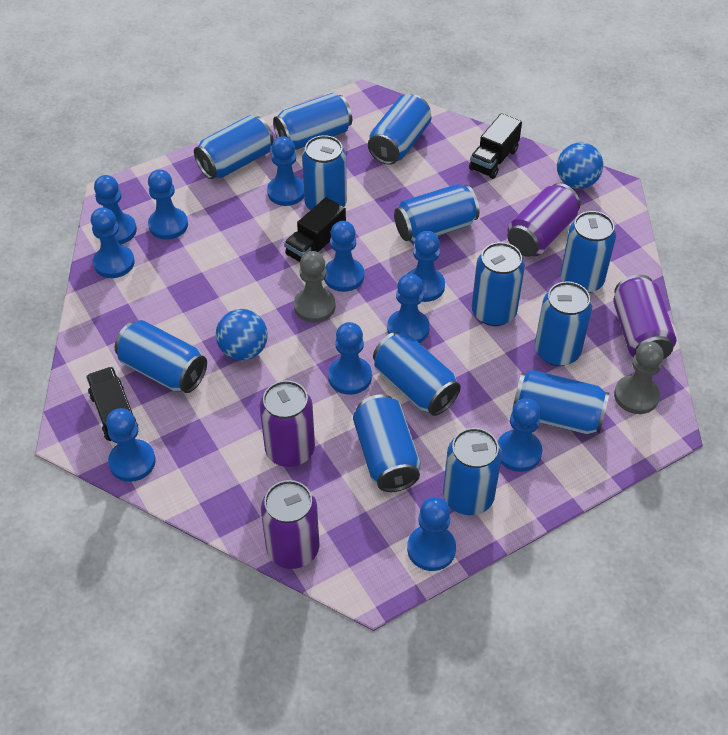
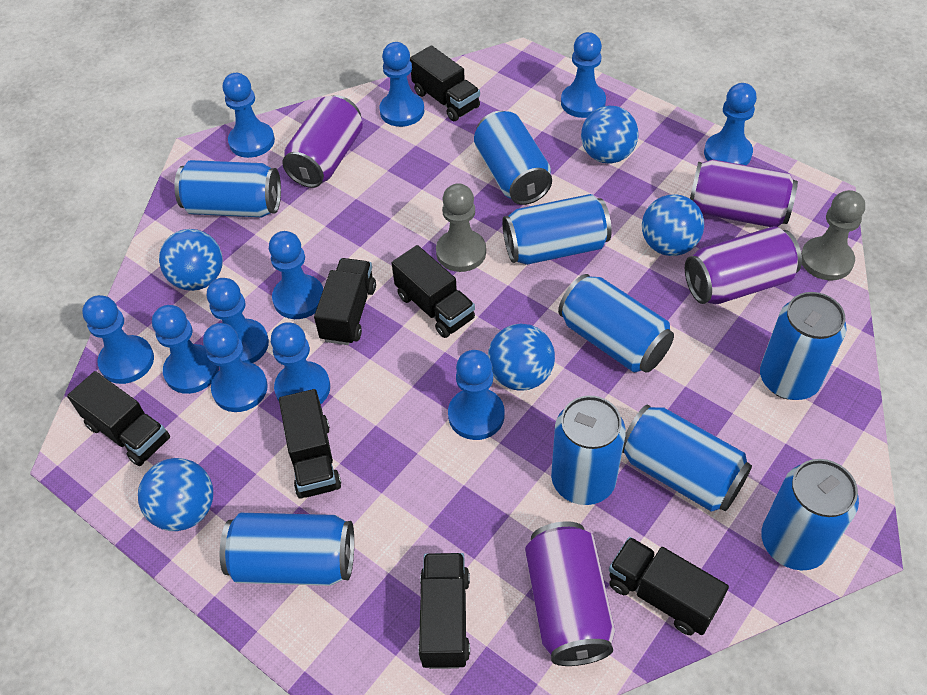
black truck: 3 -> 7
blue ball: 2 -> 5
blue can: 13 -> 9

